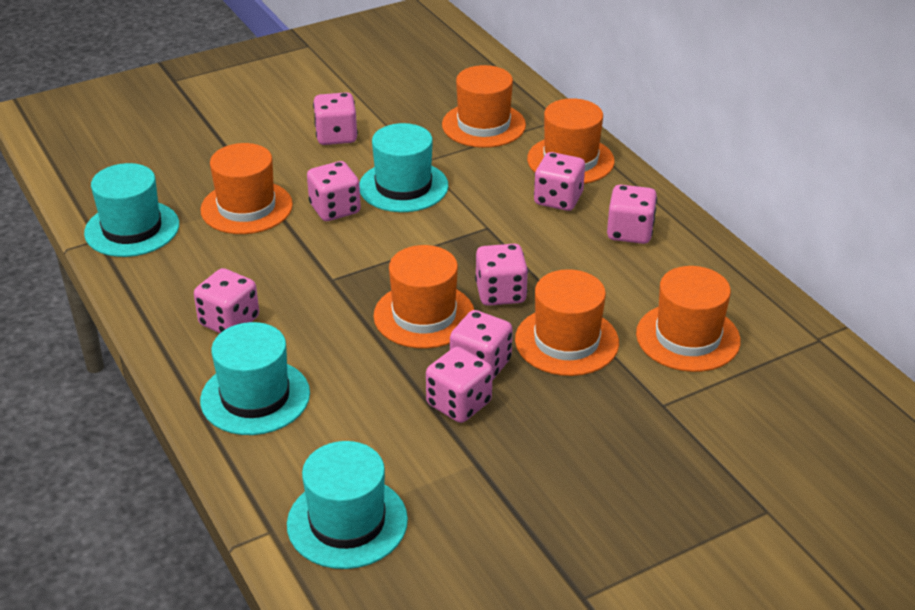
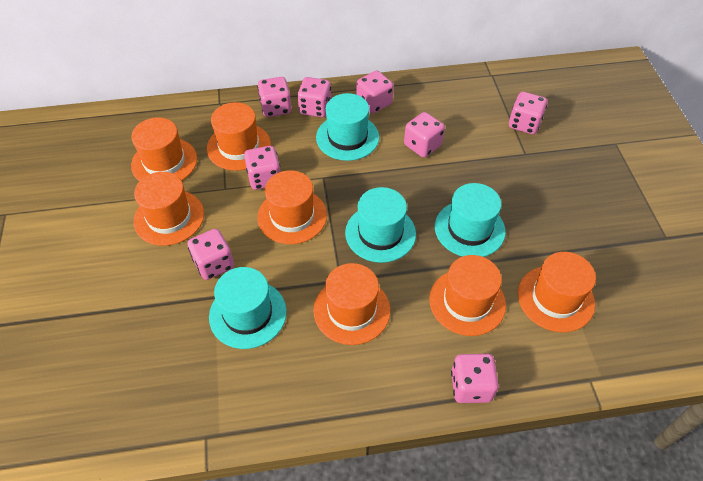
orange hat: 6 -> 7

